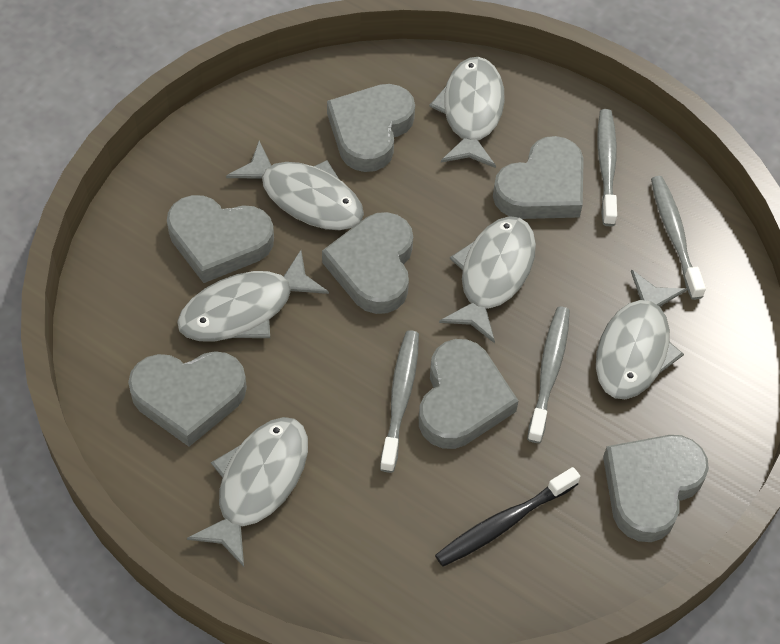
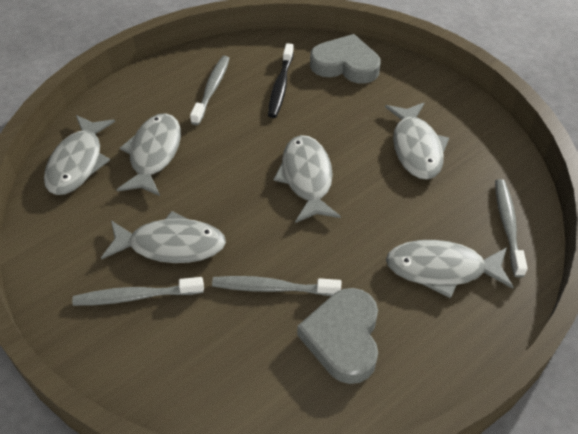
grey heart: 7 -> 2

